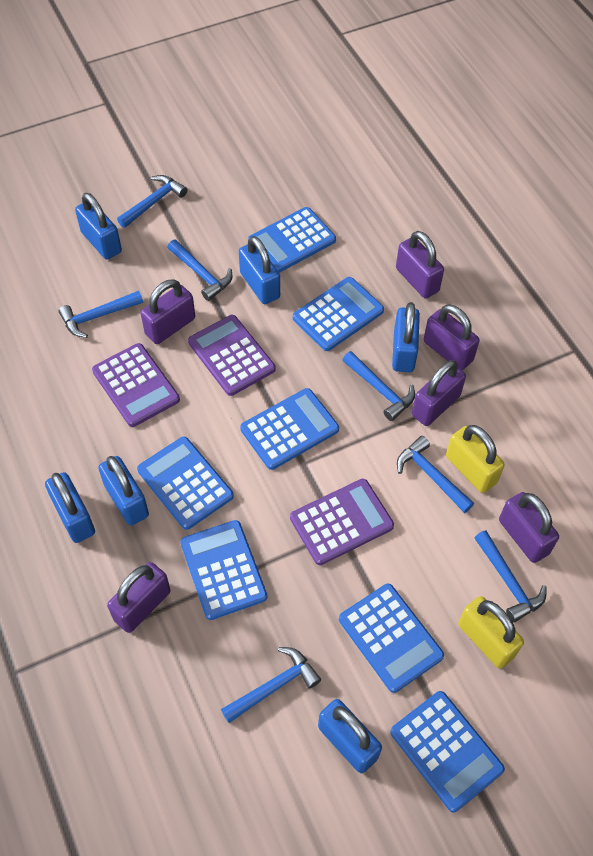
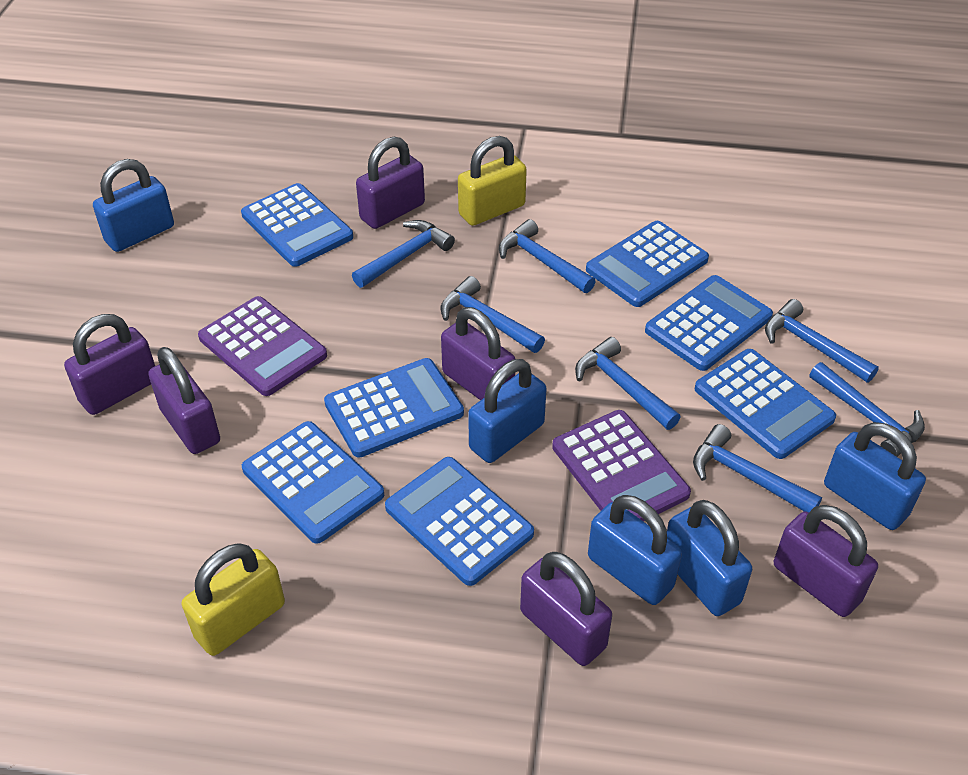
blue padlock: 6 -> 5
purple calculator: 3 -> 2

